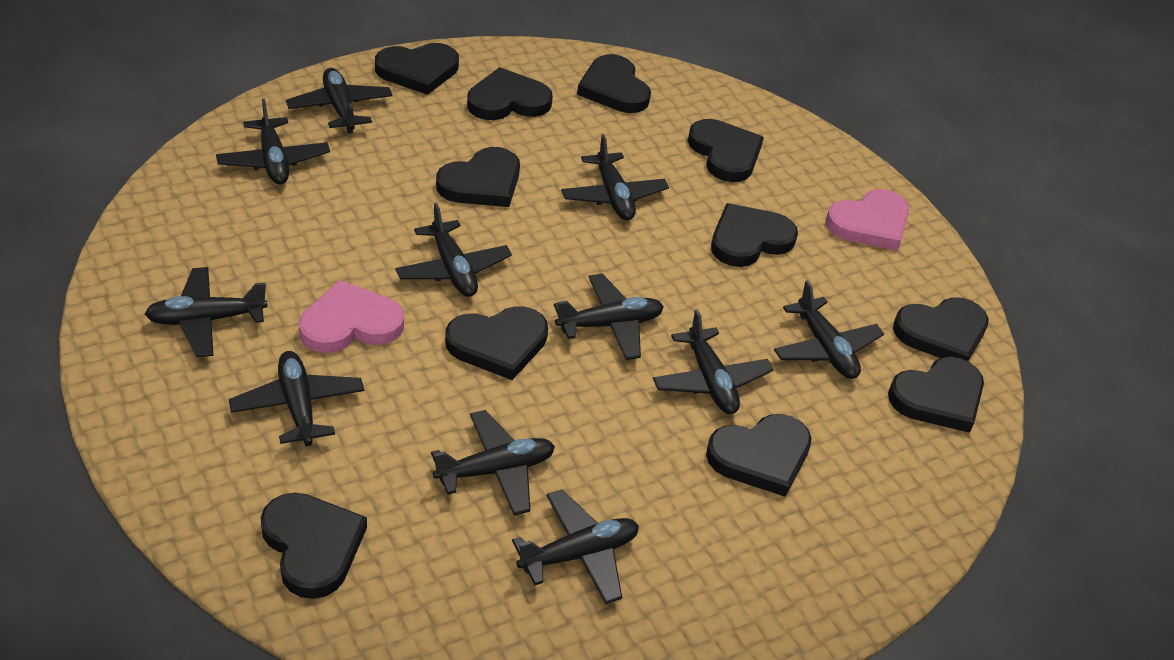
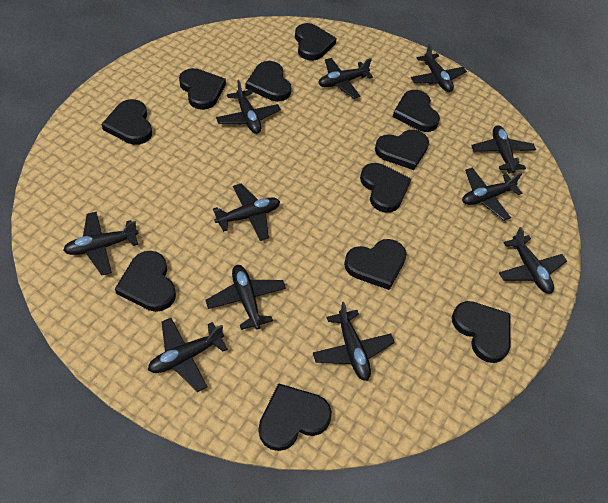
pink heart: 2 -> 0

